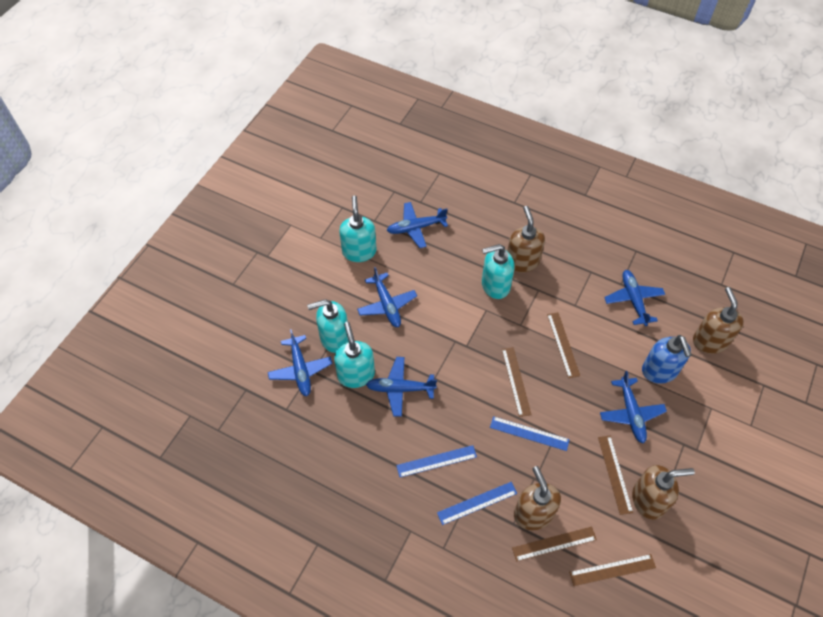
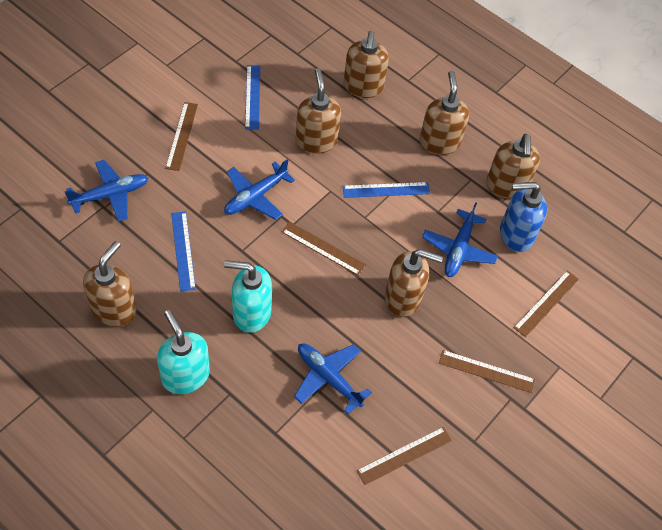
blue plane: 6 -> 4
brown soap dispenser: 4 -> 6
turquoise soap dispenser: 4 -> 2

